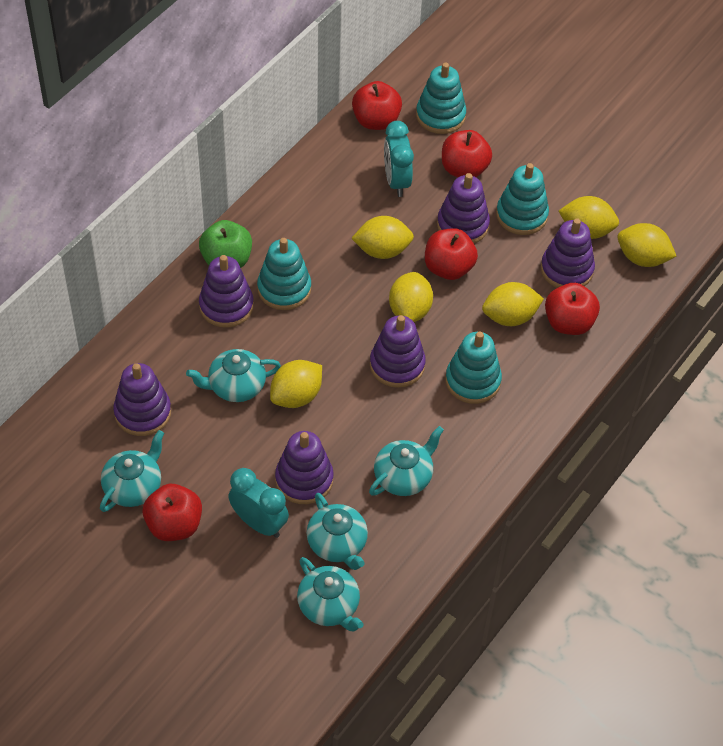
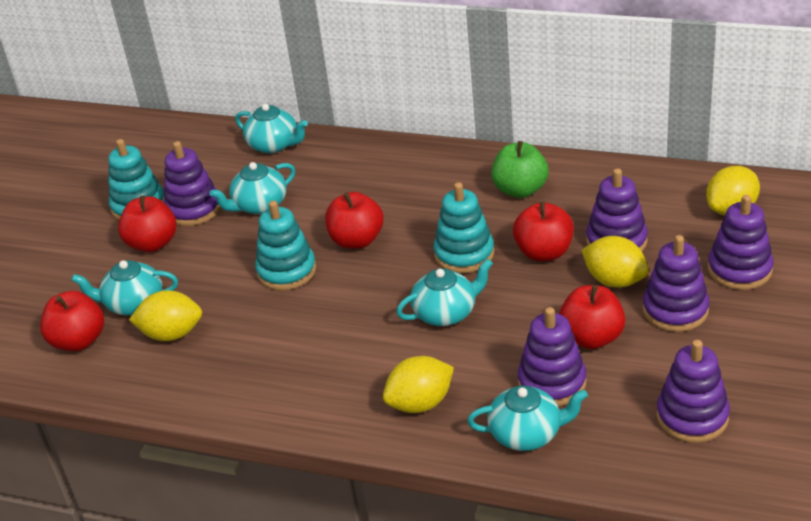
turquoise clock: 2 -> 0
turquoise stacking toy: 4 -> 3
yellow lemon: 6 -> 4

